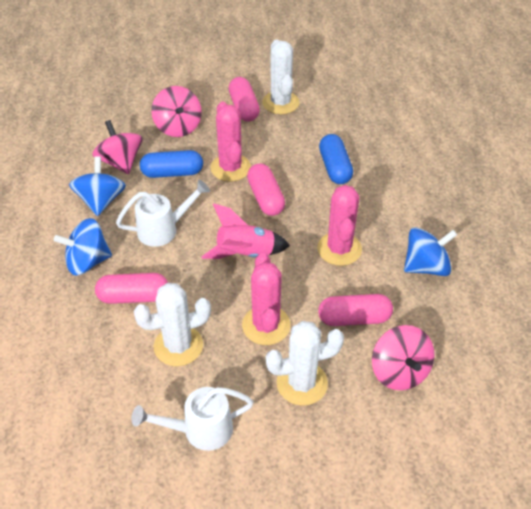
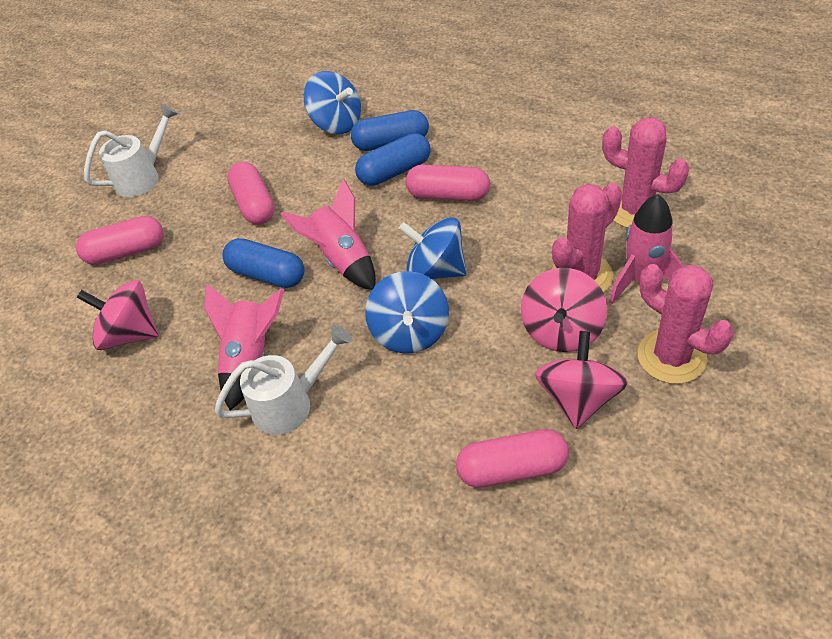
blue capsule: 2 -> 3
pink rocket: 1 -> 3
white cactus: 3 -> 0

